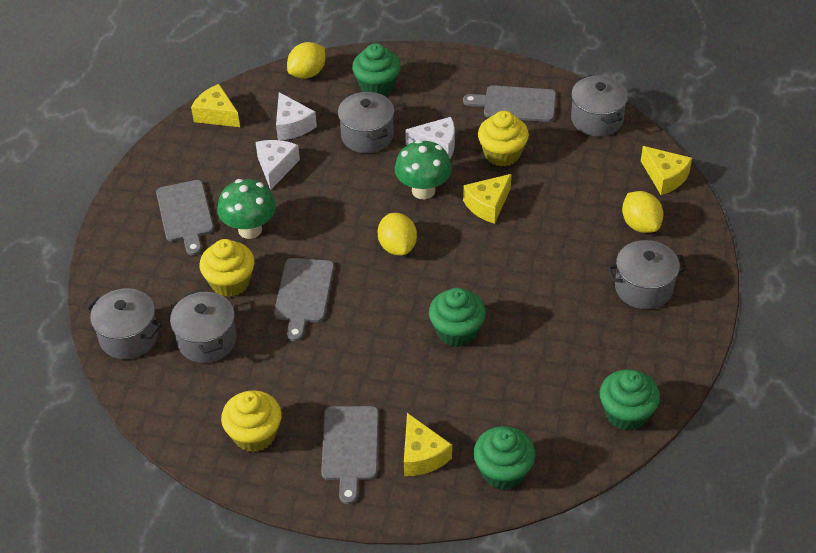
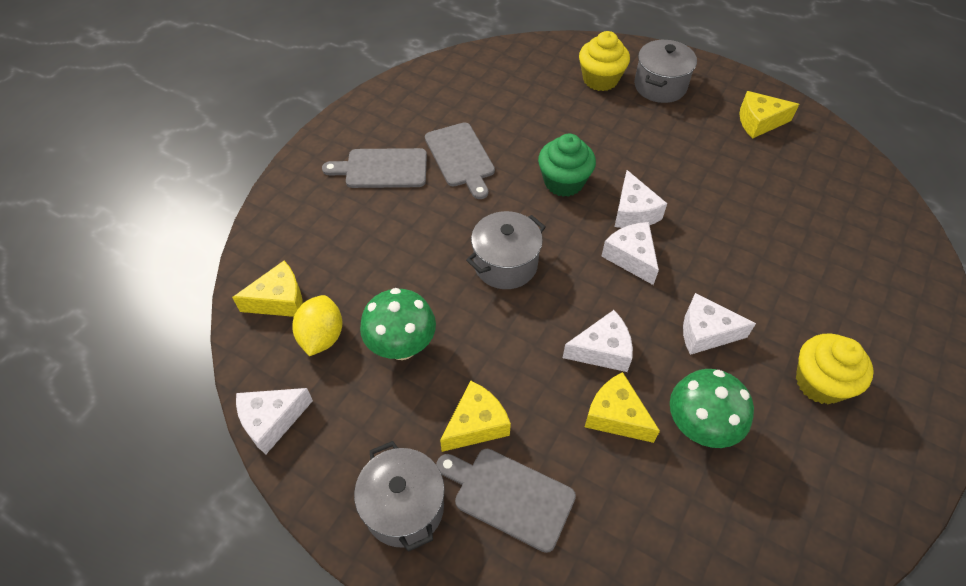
green cupcake: 4 -> 1
grey cutting board: 4 -> 3
grey pot: 5 -> 3
white cheese: 3 -> 5
yellow cupcake: 3 -> 2
yellow lemon: 3 -> 1

